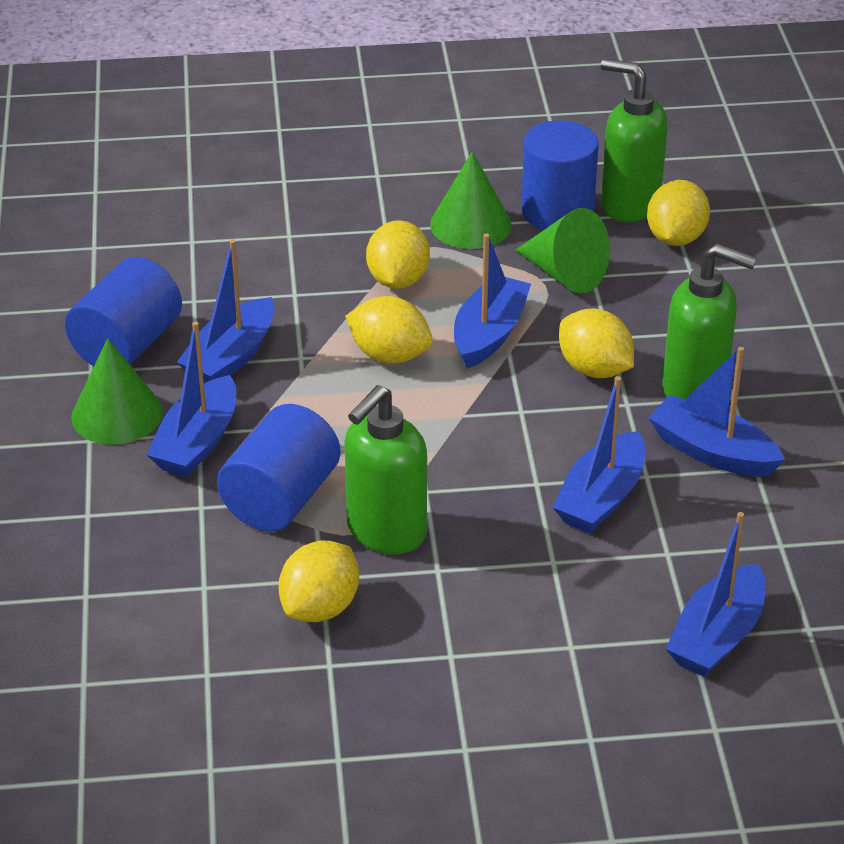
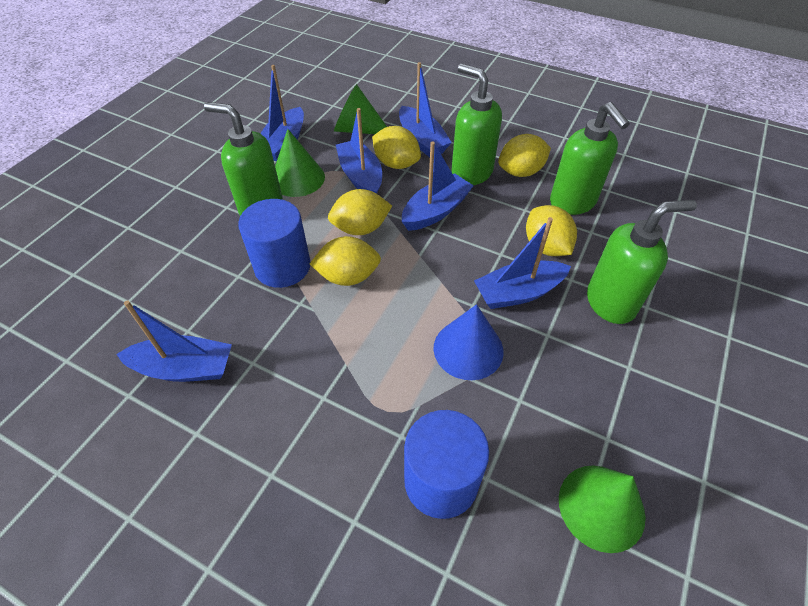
blue cone: 0 -> 1
blue cylinder: 3 -> 2
green soap dispenser: 3 -> 4

